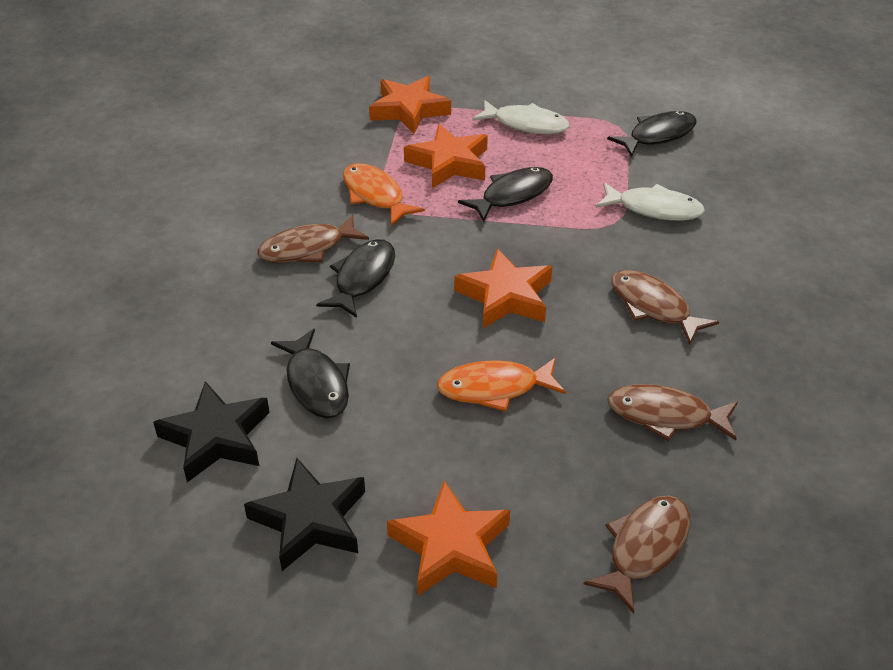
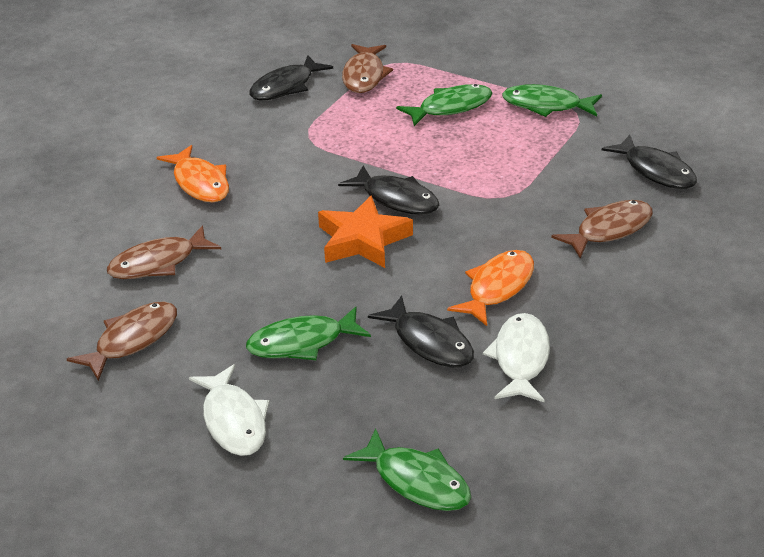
black star: 2 -> 0
green fish: 0 -> 4
orange star: 4 -> 1

